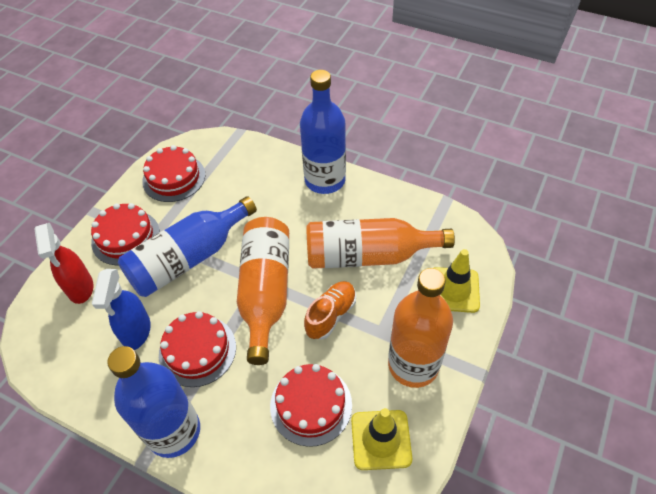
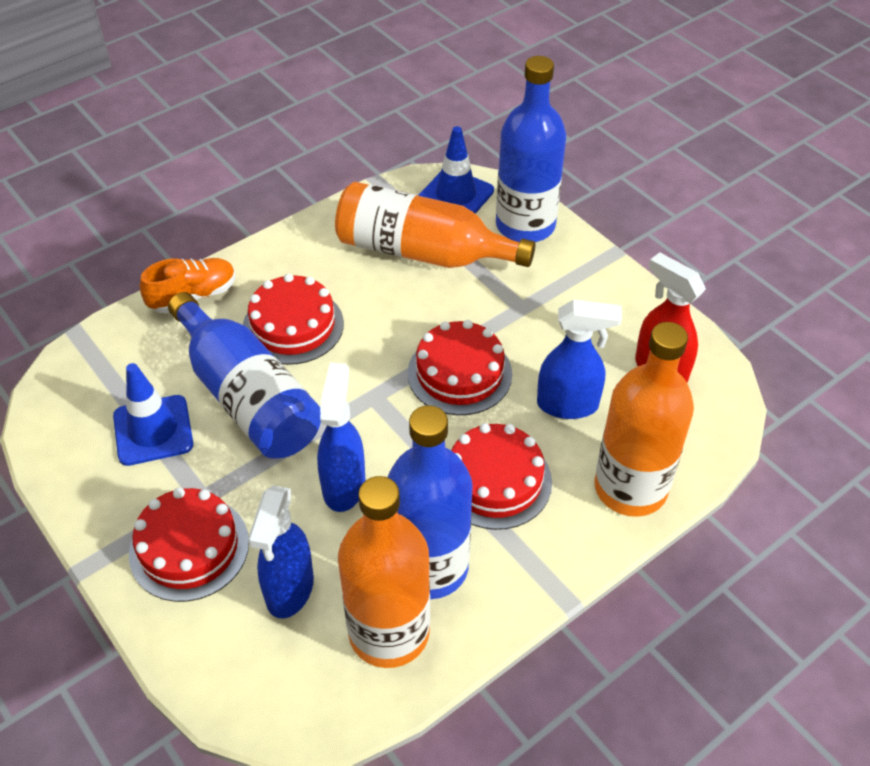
blue spray bottle: 1 -> 3
blue traffic cone: 0 -> 2
yellow traffic cone: 2 -> 0

